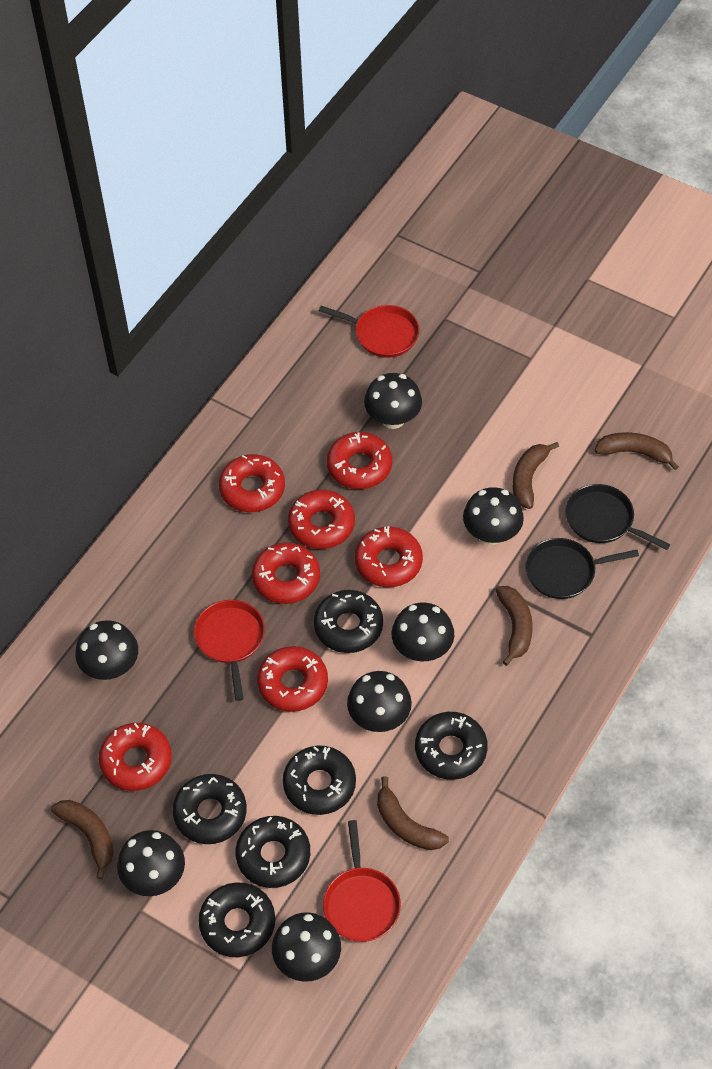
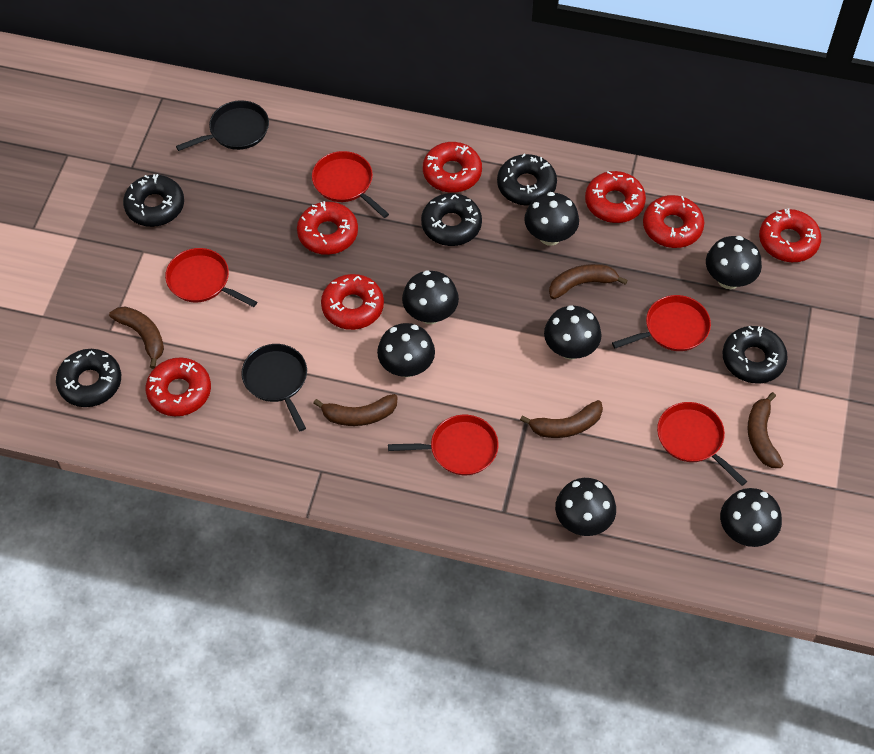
black donut: 6 -> 5
red pan: 3 -> 5

